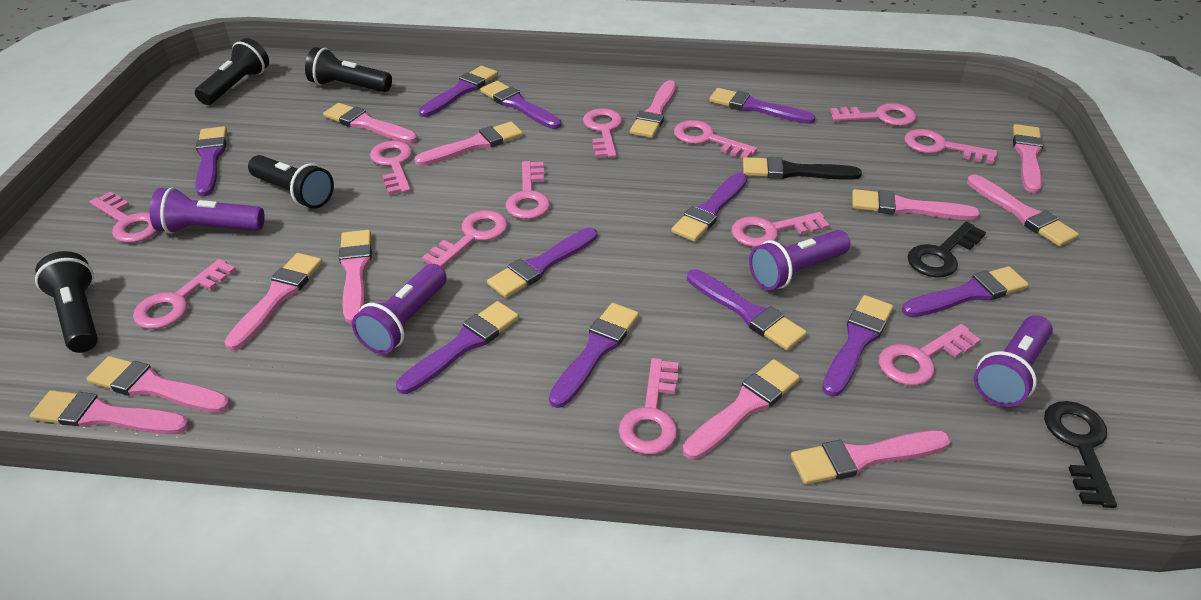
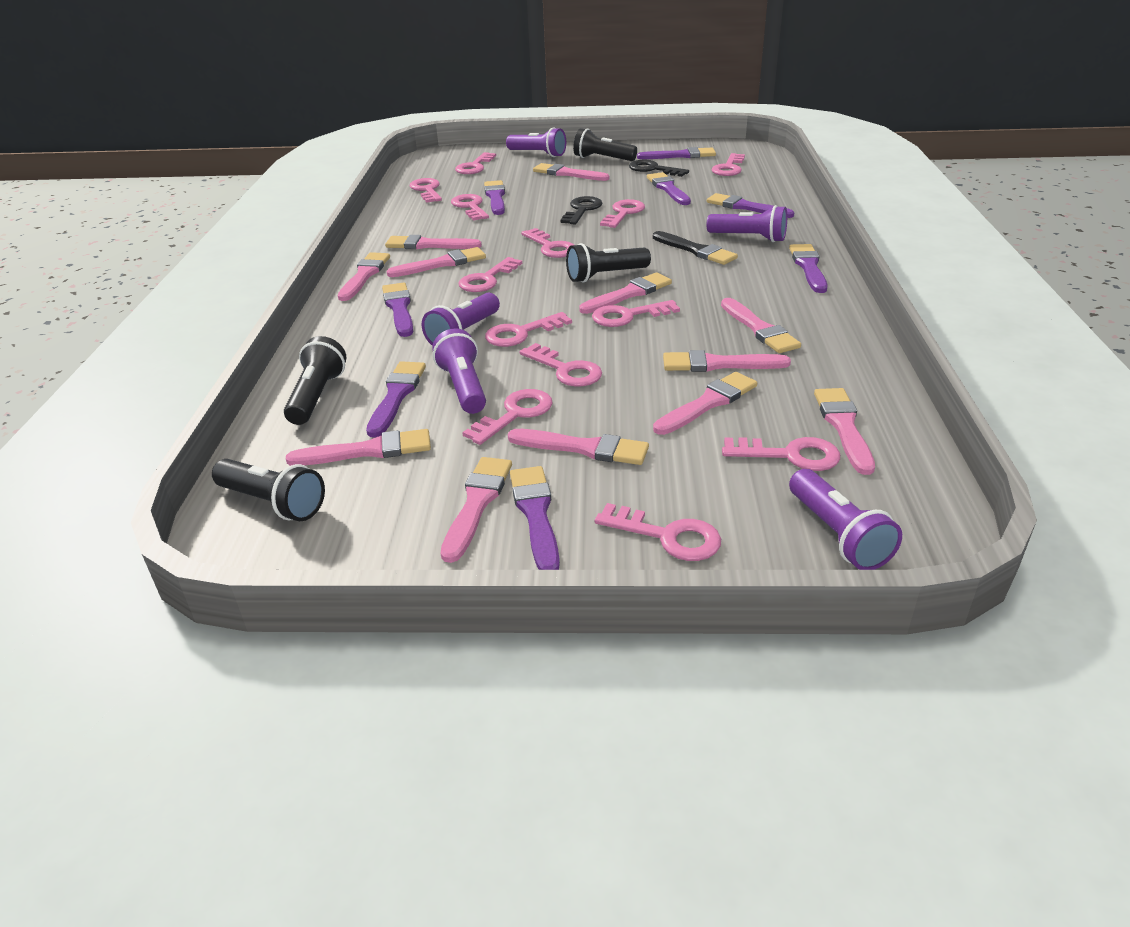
pink key: 12 -> 13
purple brush: 11 -> 8
purple flashlight: 4 -> 5

